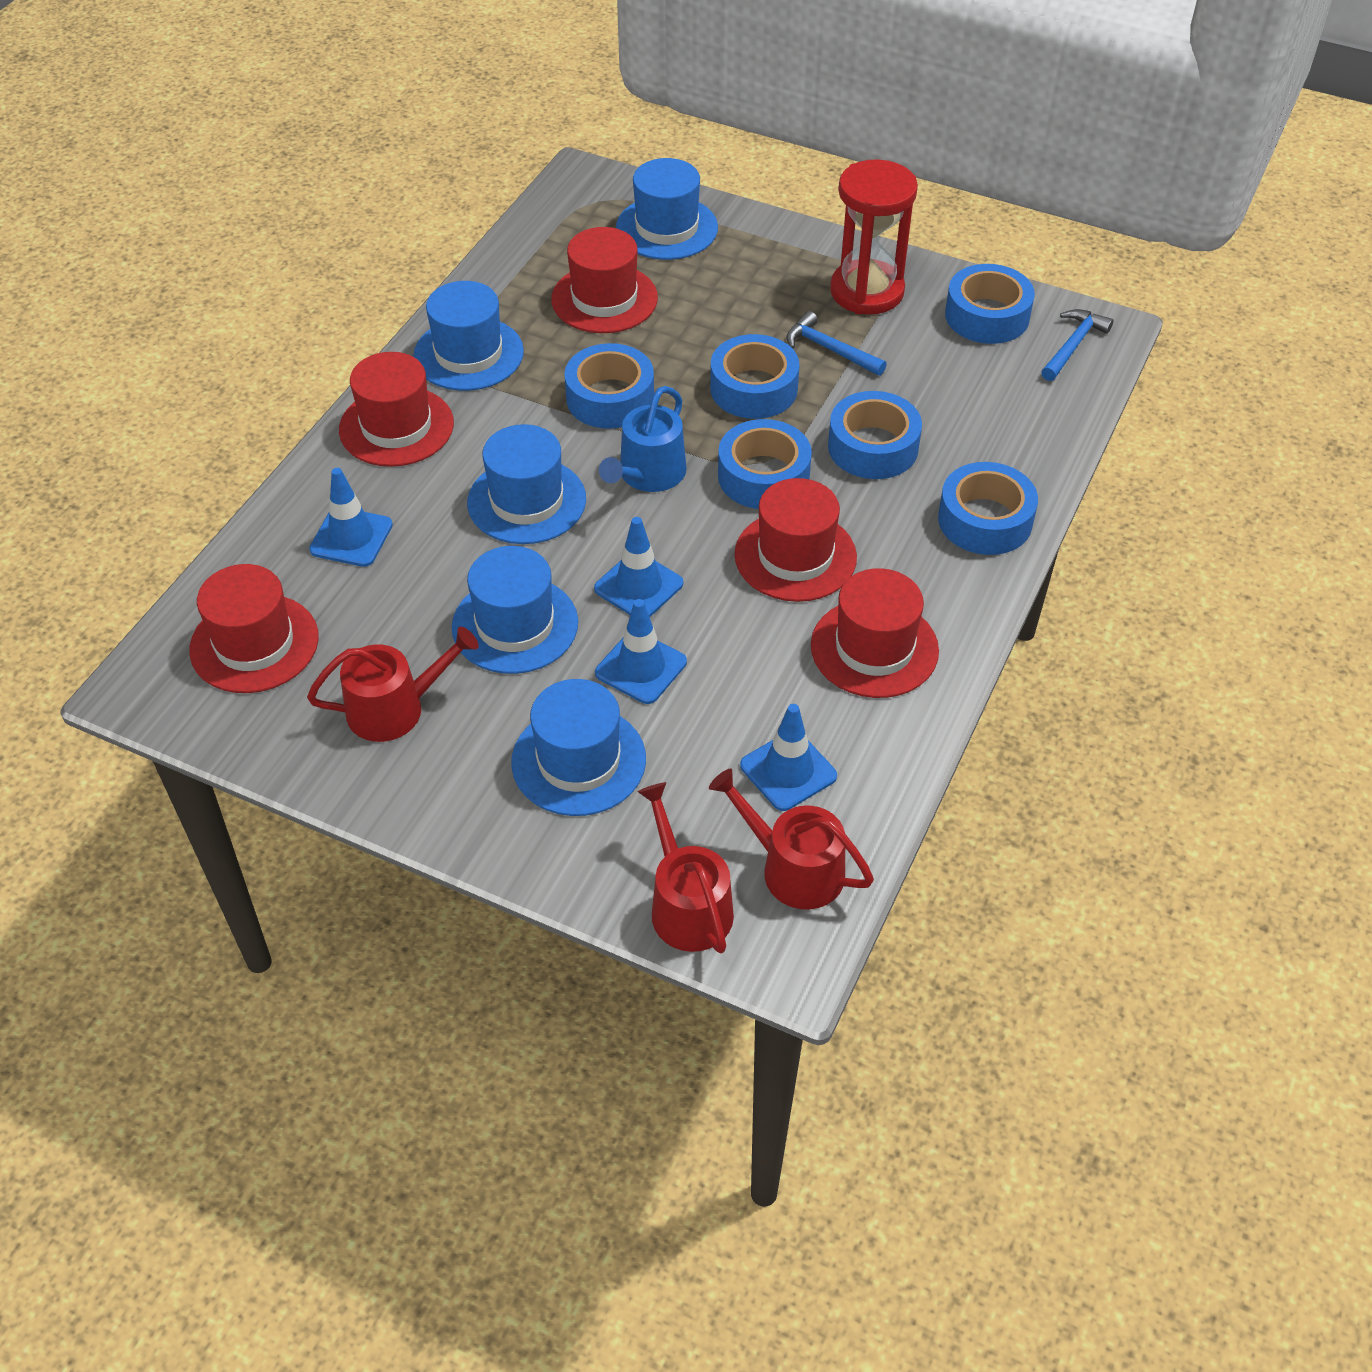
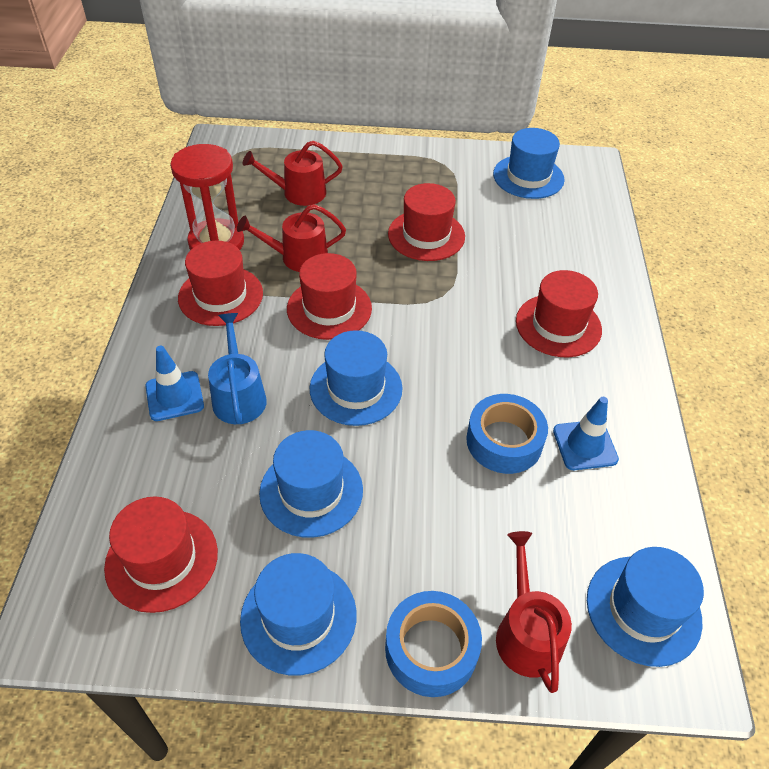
blue hammer: 2 -> 0
blue tape: 6 -> 2
blue traffic cone: 4 -> 2

